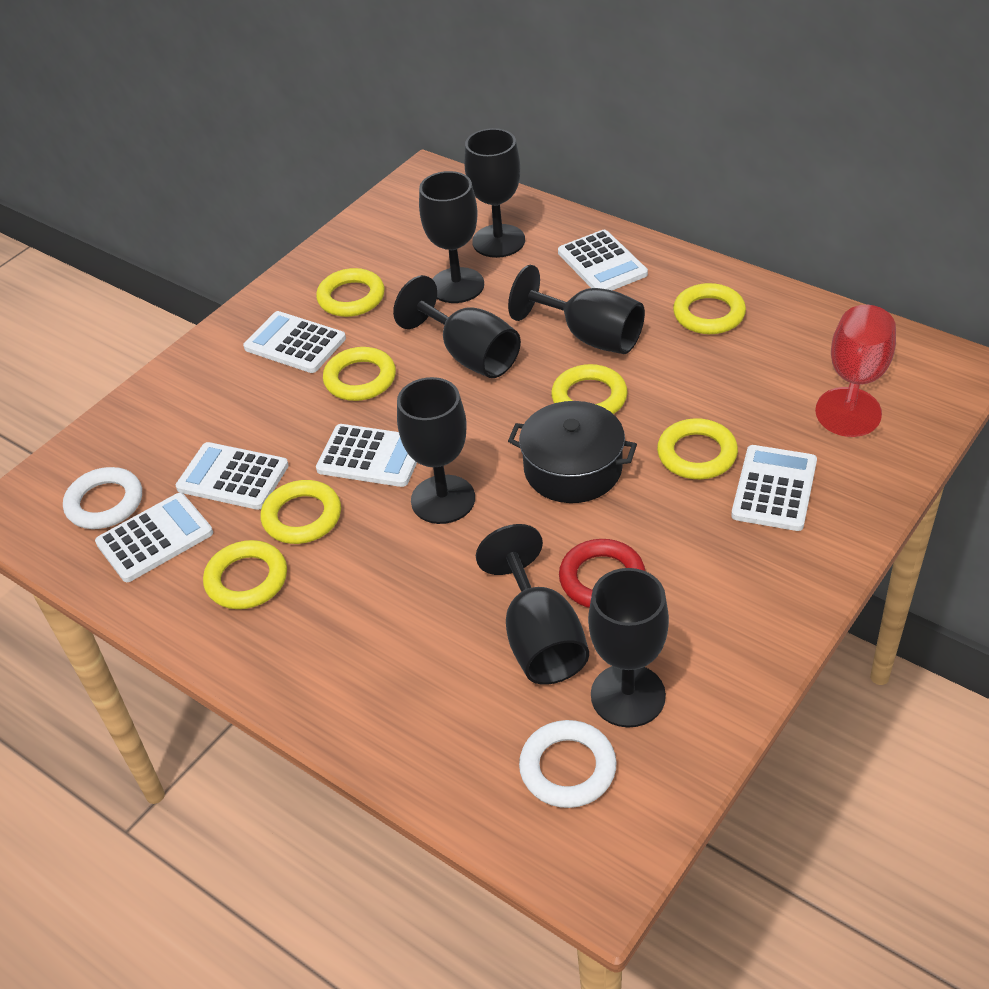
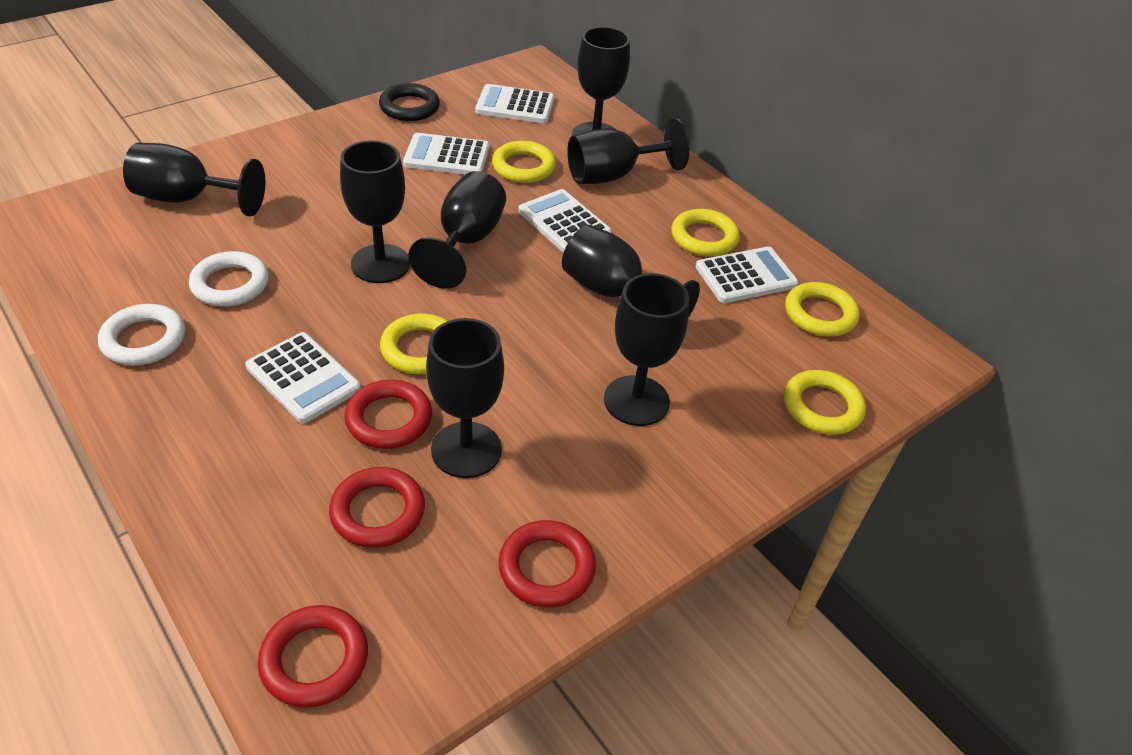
black goblet: 7 -> 8
black pot: 1 -> 0
black ring: 0 -> 1
red goblet: 1 -> 0
red ring: 1 -> 4
white calculator: 6 -> 5
yellow ring: 7 -> 5

